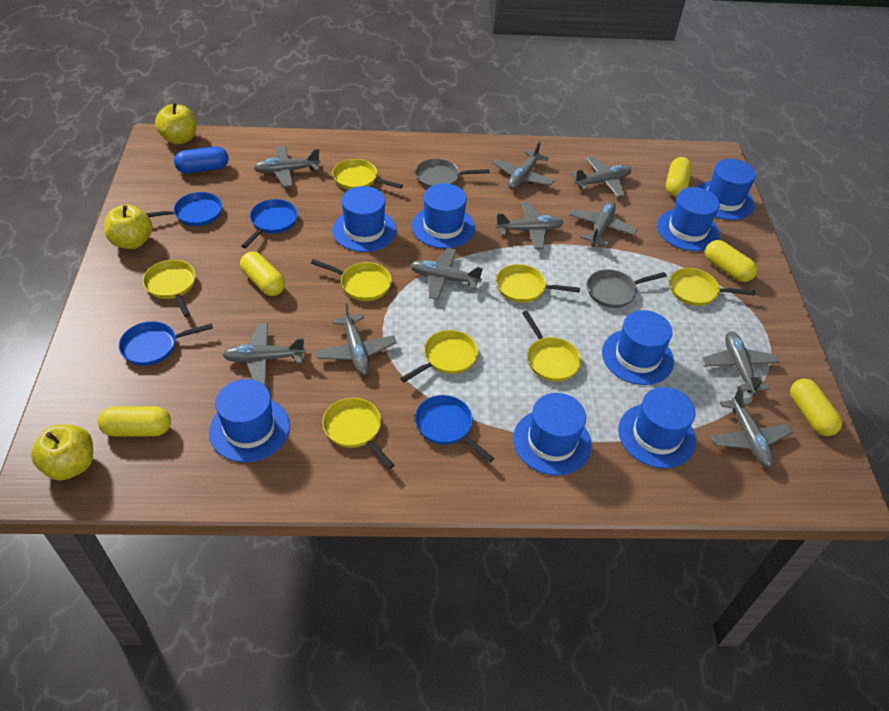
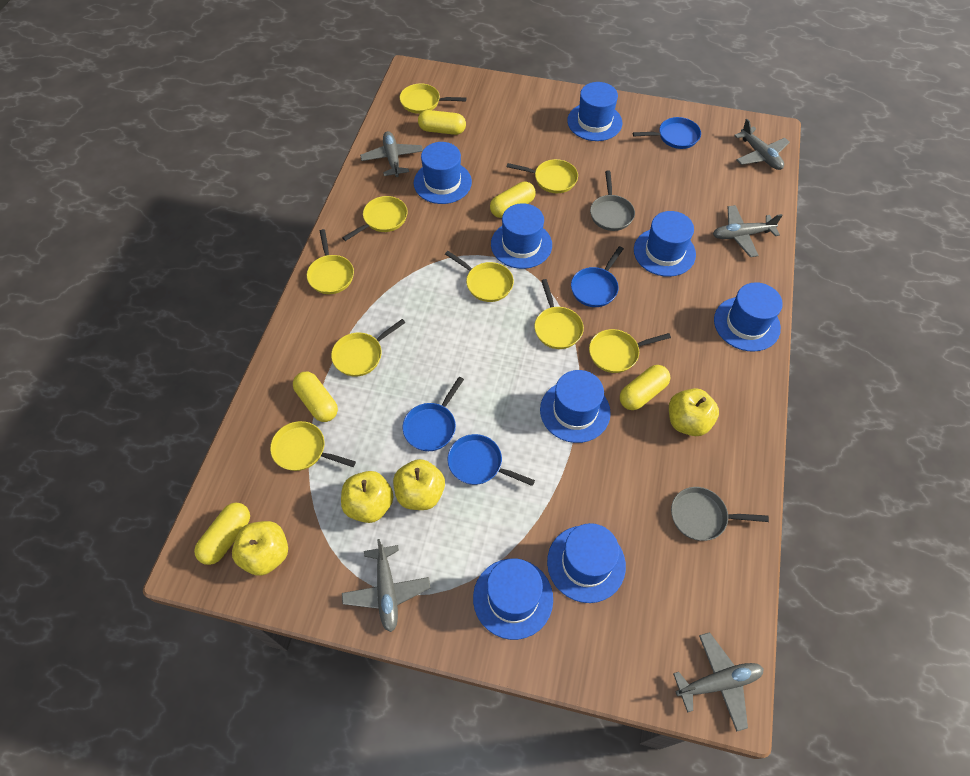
blue capsule: 1 -> 0
grey plane: 10 -> 5
yellow apple: 3 -> 4
yellow pan: 8 -> 9

